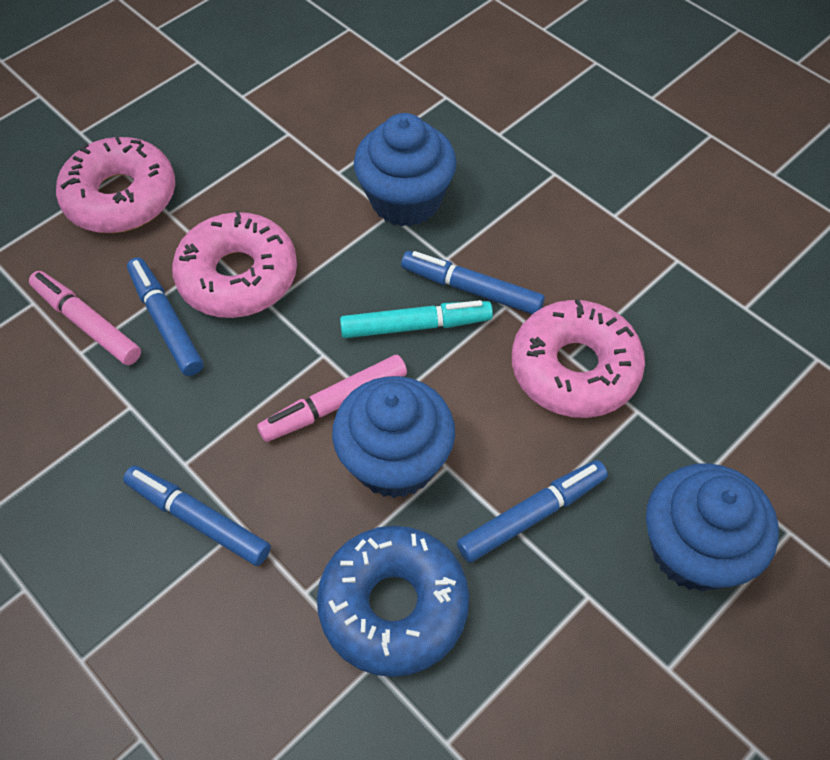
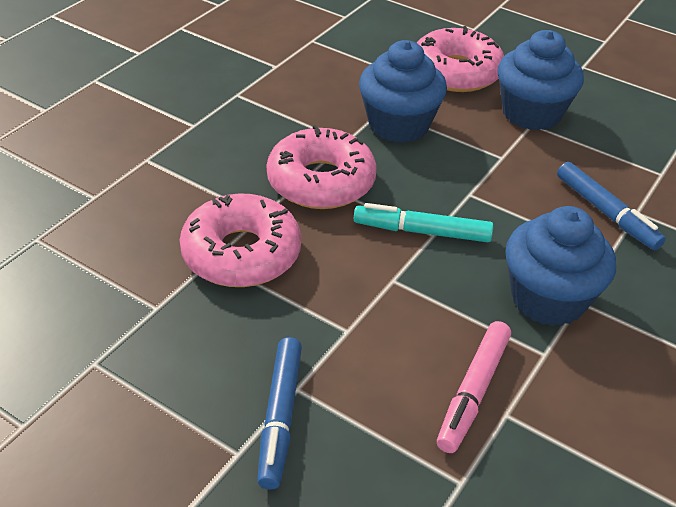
blue donut: 1 -> 0
blue marker: 4 -> 2
pink marker: 2 -> 1

